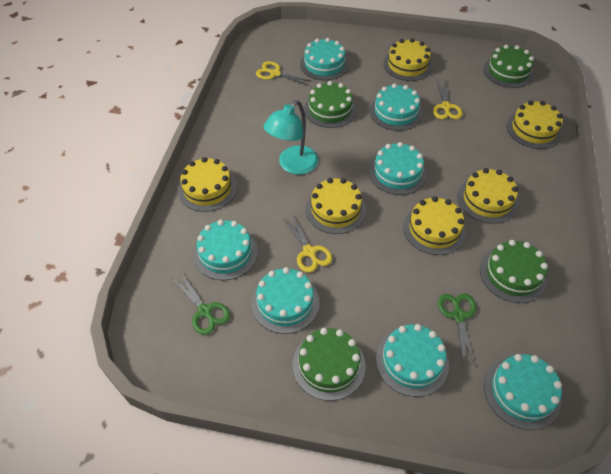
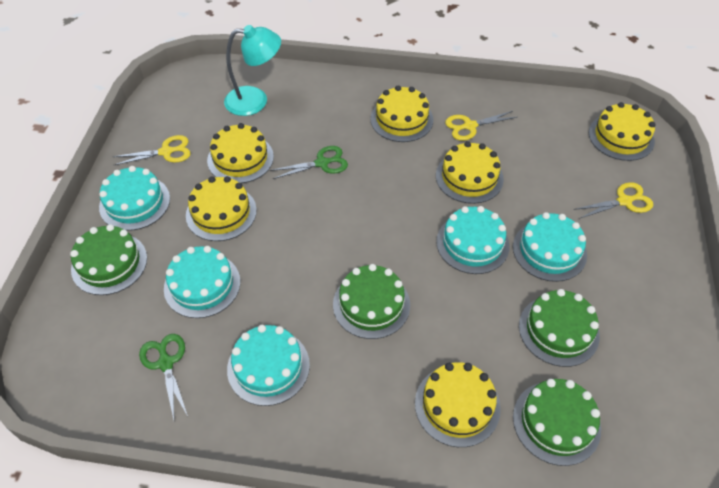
turquoise cake: 7 -> 5

